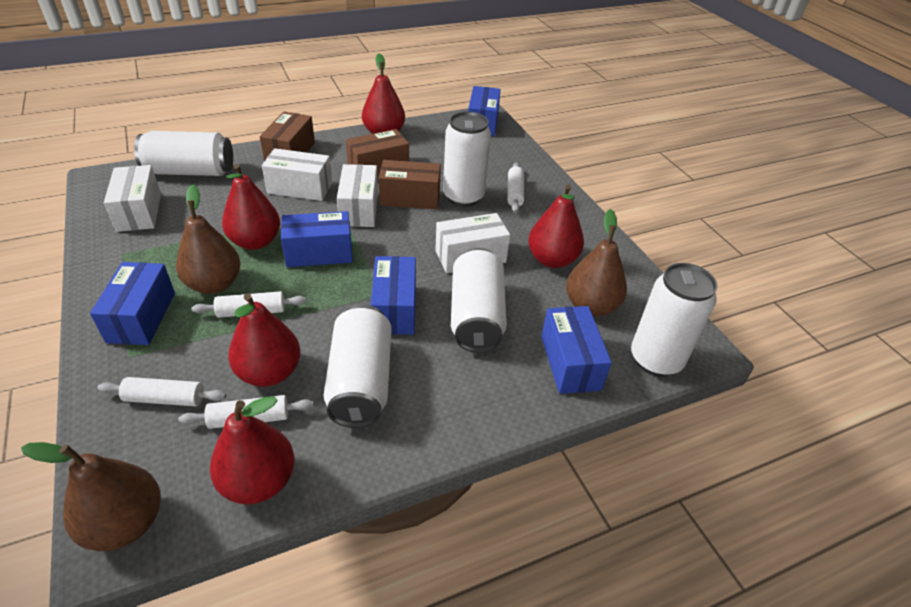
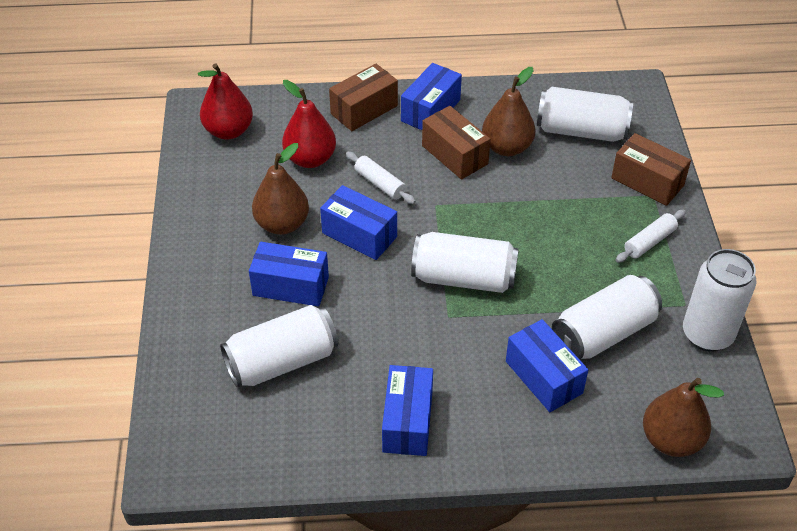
red pear: 5 -> 2
white box: 4 -> 0
white rolling pin: 4 -> 2

